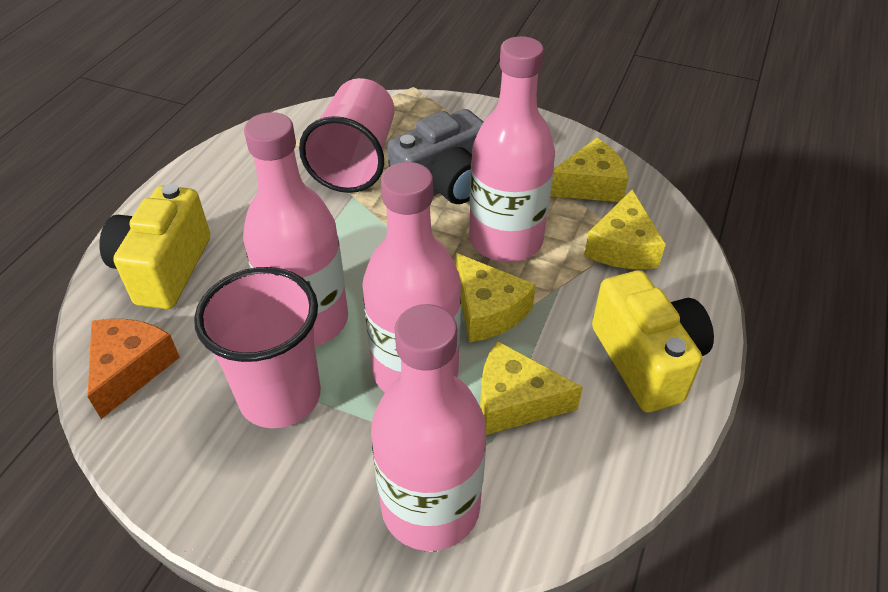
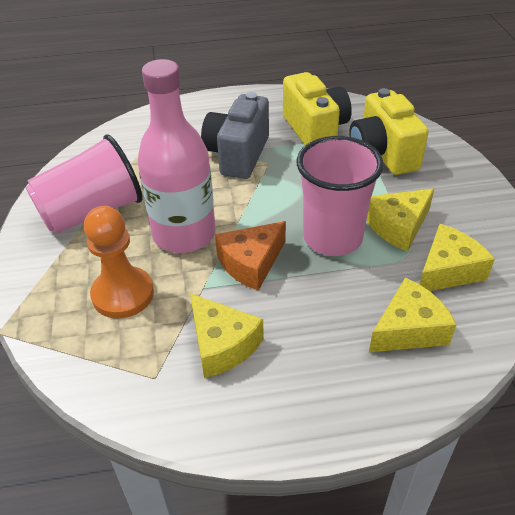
orange pawn: 0 -> 1
pink bottle: 4 -> 1

